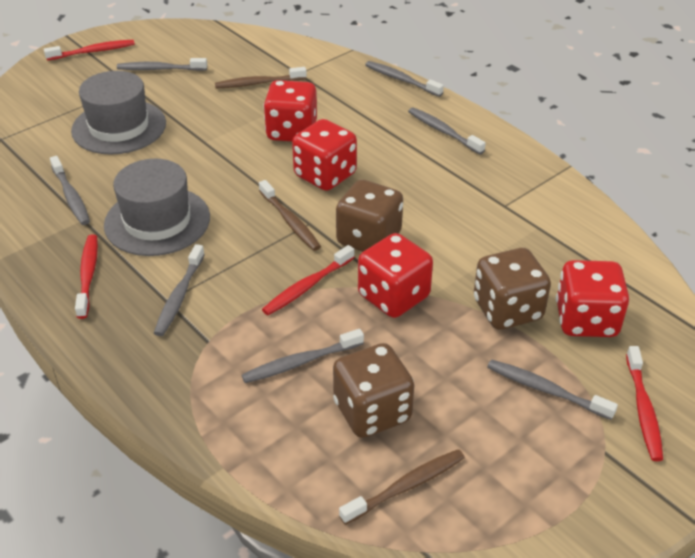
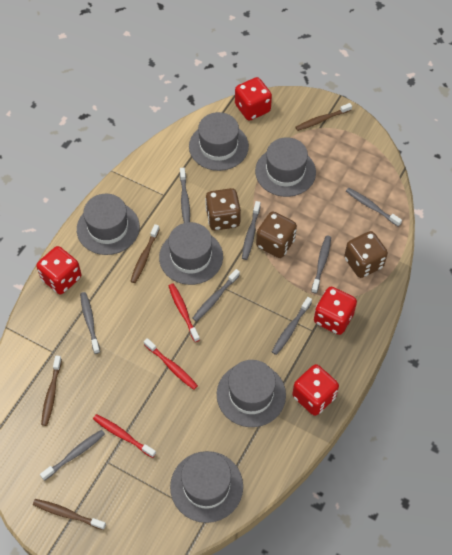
brown toothbrush: 3 -> 4
grey hat: 2 -> 6
grey toothbrush: 7 -> 8
red toothbrush: 4 -> 3

